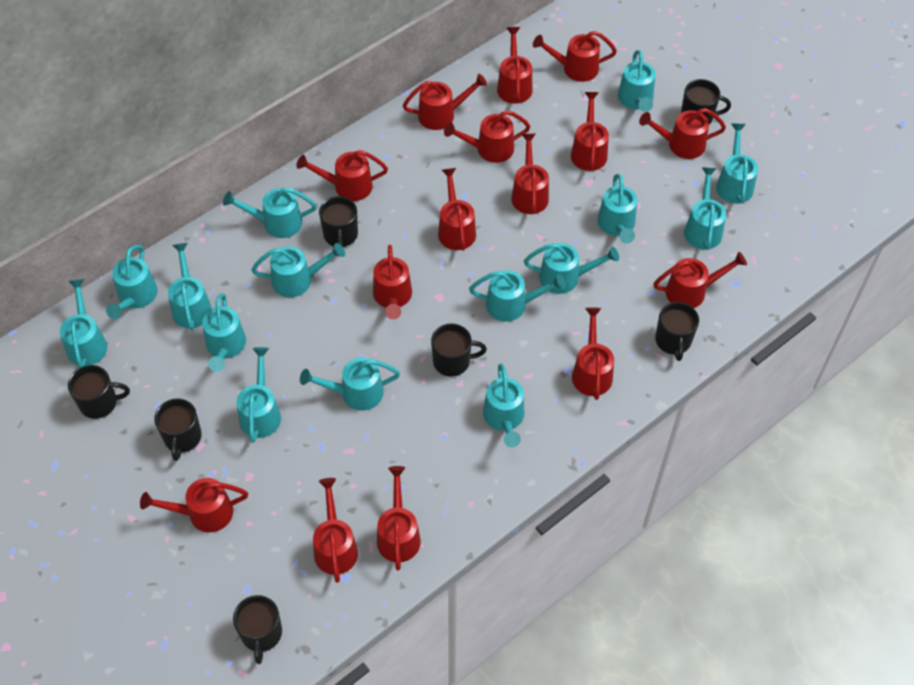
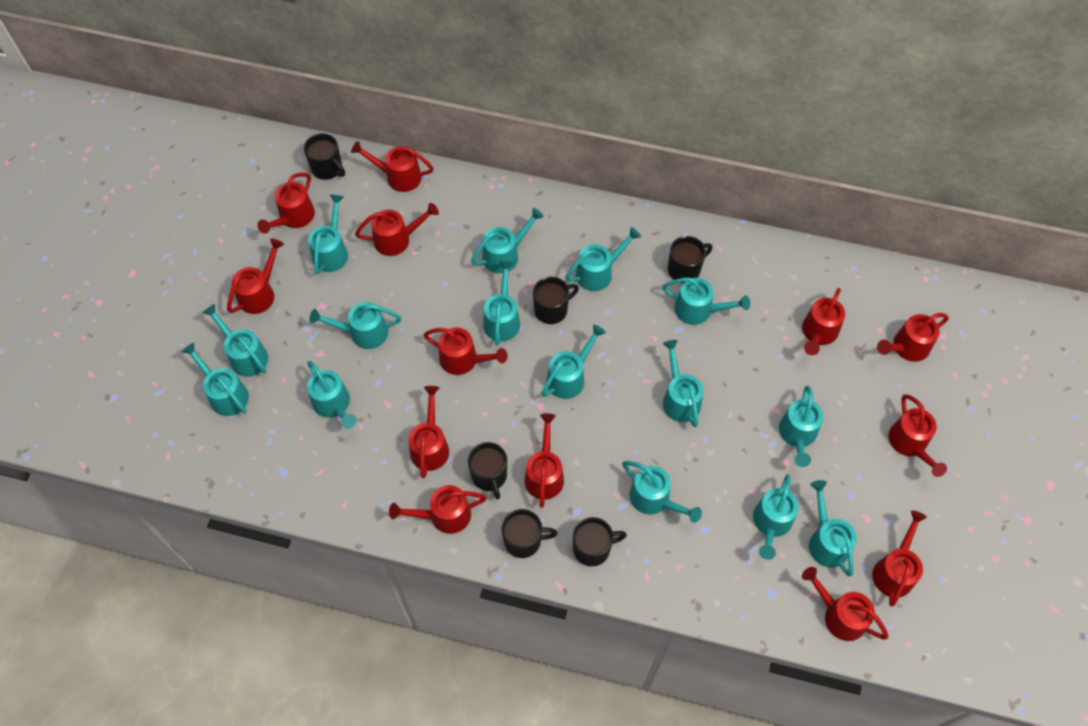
black mug: 7 -> 6
red watering can: 15 -> 13

